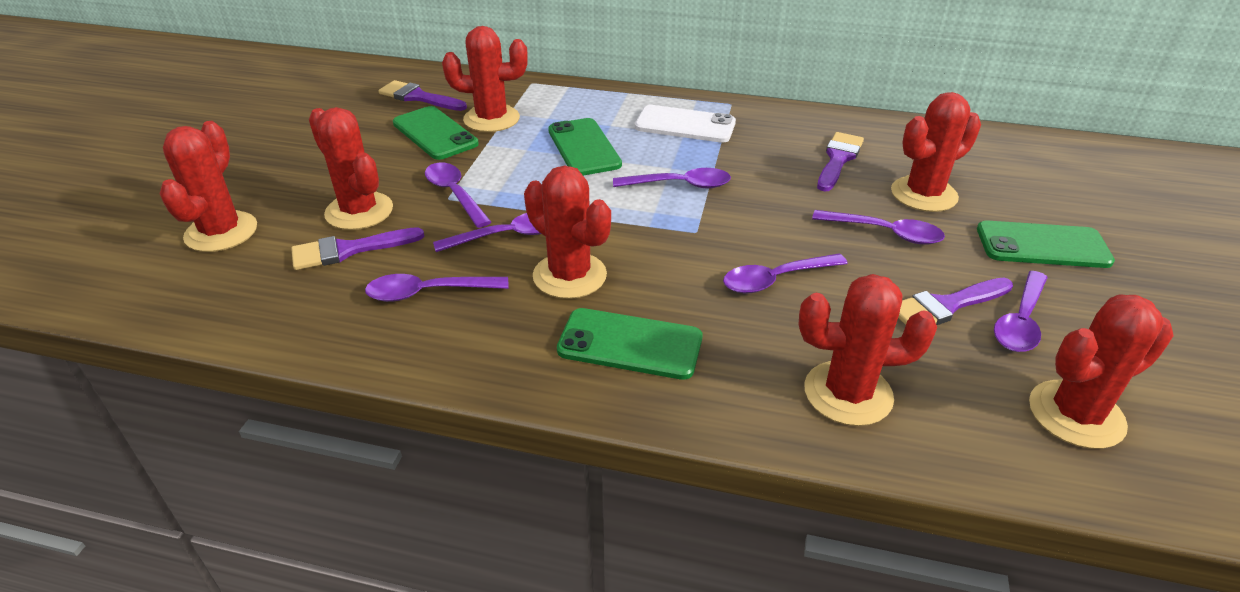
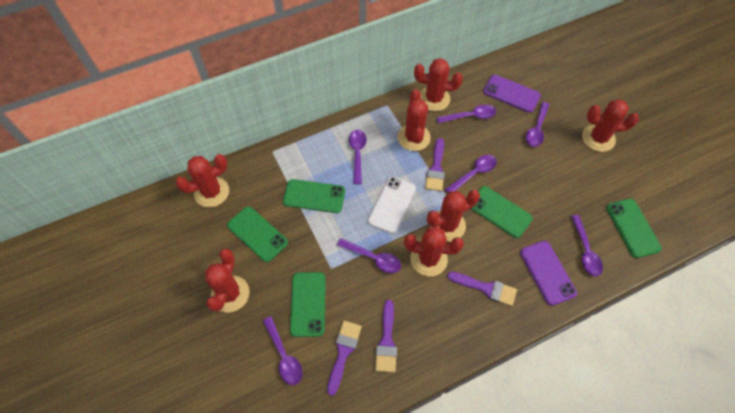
green phone: 4 -> 5
purple phone: 0 -> 2

